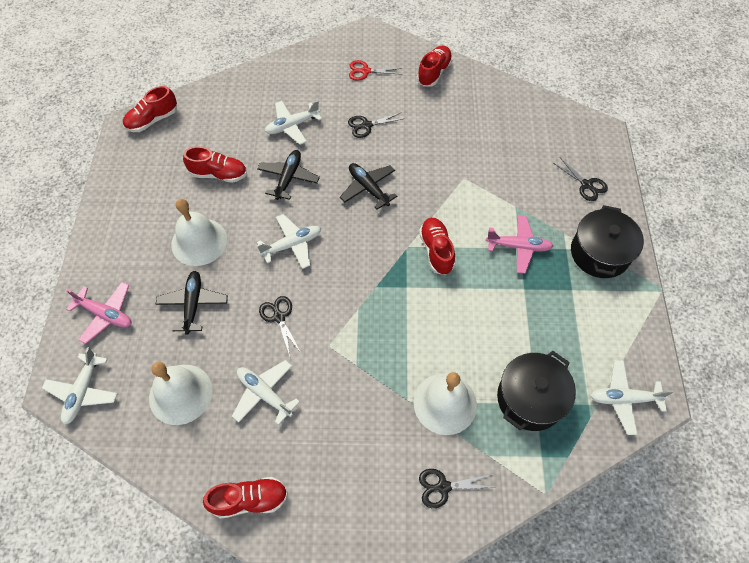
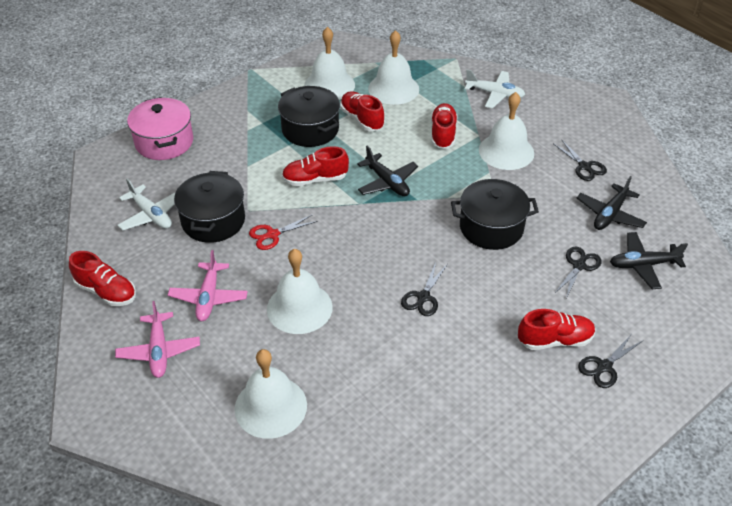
black pot: 2 -> 3
pink pot: 0 -> 1
white bell: 3 -> 5
white plane: 5 -> 2

